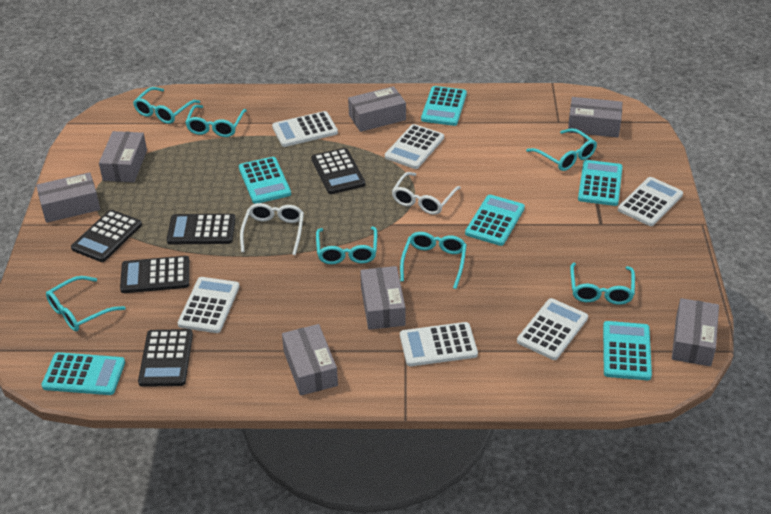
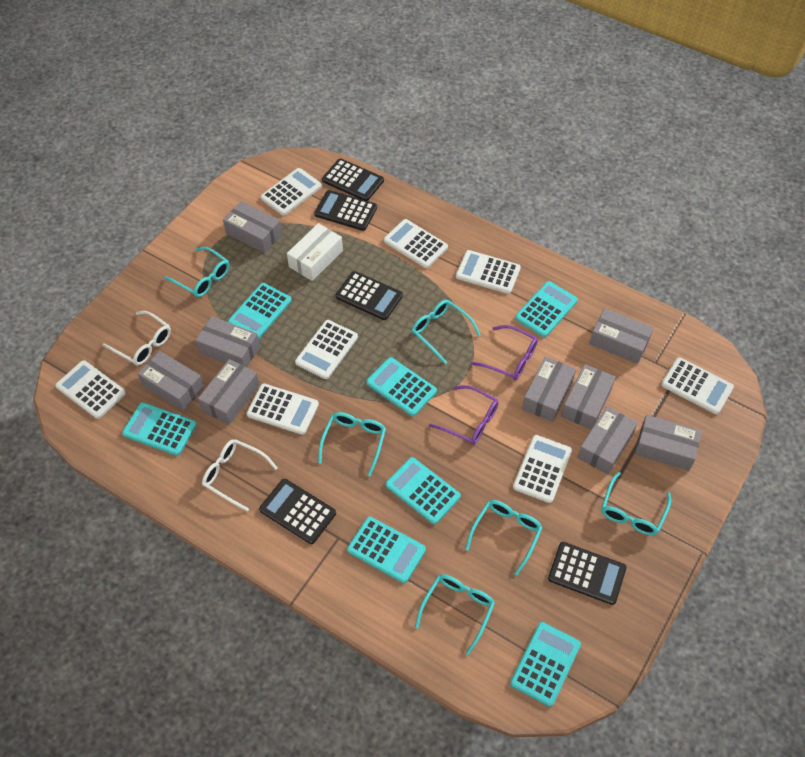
grey box: 7 -> 9
purple glasses: 0 -> 2
turquoise calculator: 6 -> 7
turquoise glasses: 7 -> 6
white box: 0 -> 1
white calculator: 6 -> 8

